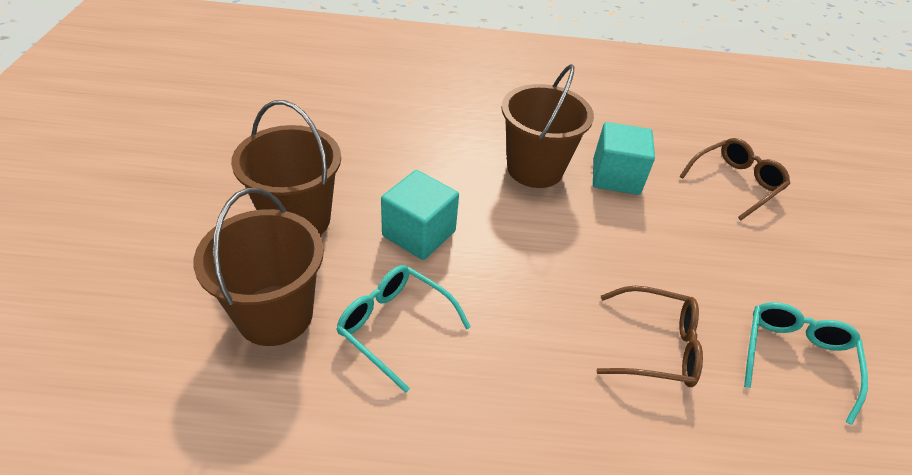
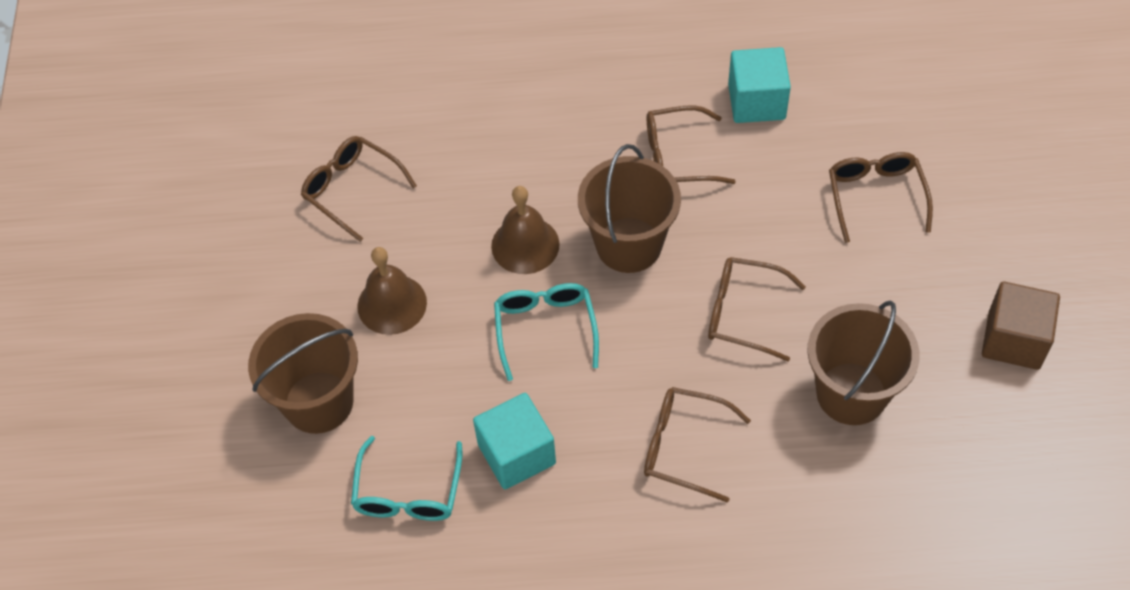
brown bell: 0 -> 2
brown cube: 0 -> 1
brown glasses: 2 -> 5

